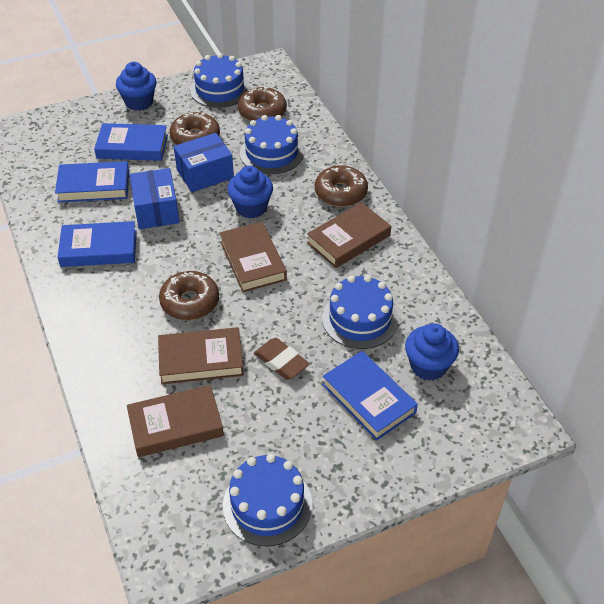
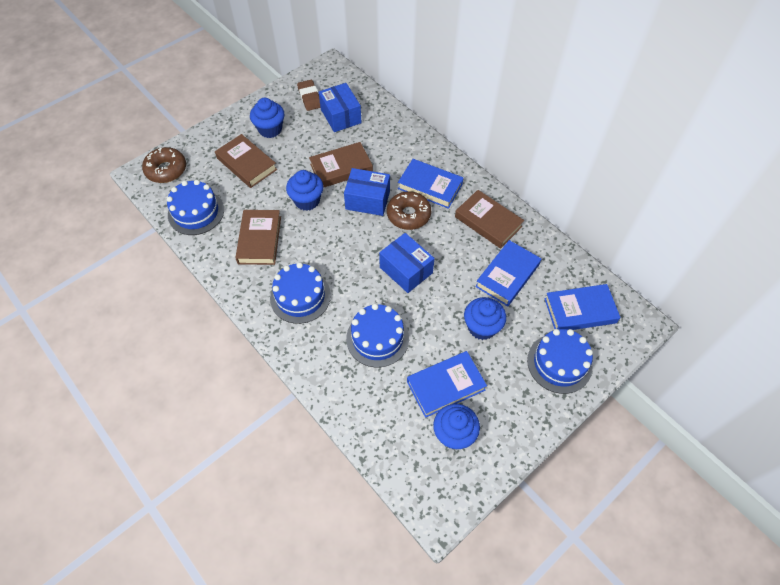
blue box: 2 -> 3
blue cupcake: 3 -> 4
brown donut: 4 -> 2

